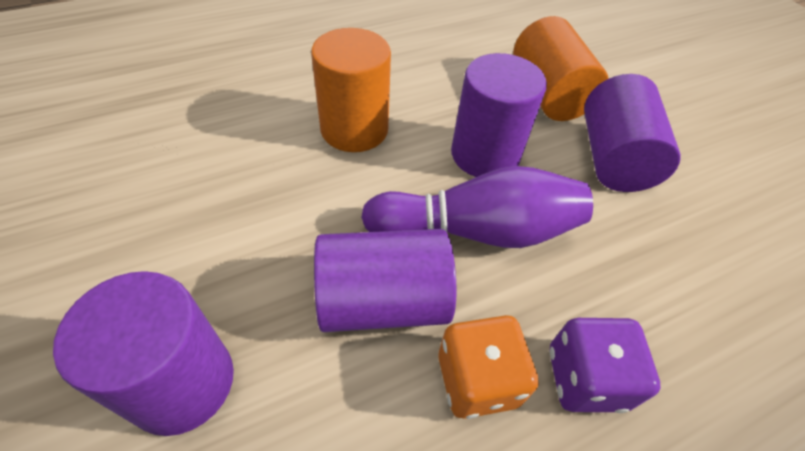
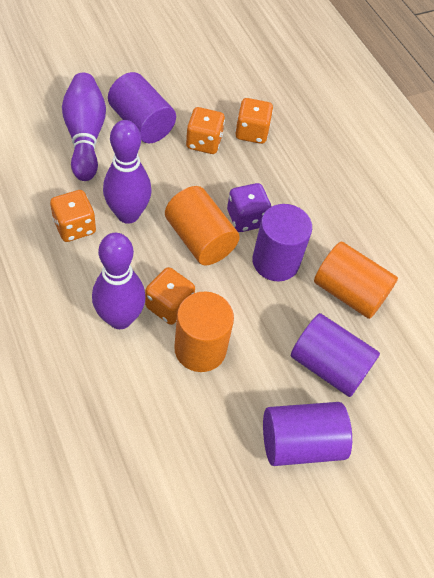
orange cylinder: 2 -> 3
orange dice: 1 -> 4
purple bowling pin: 1 -> 3

